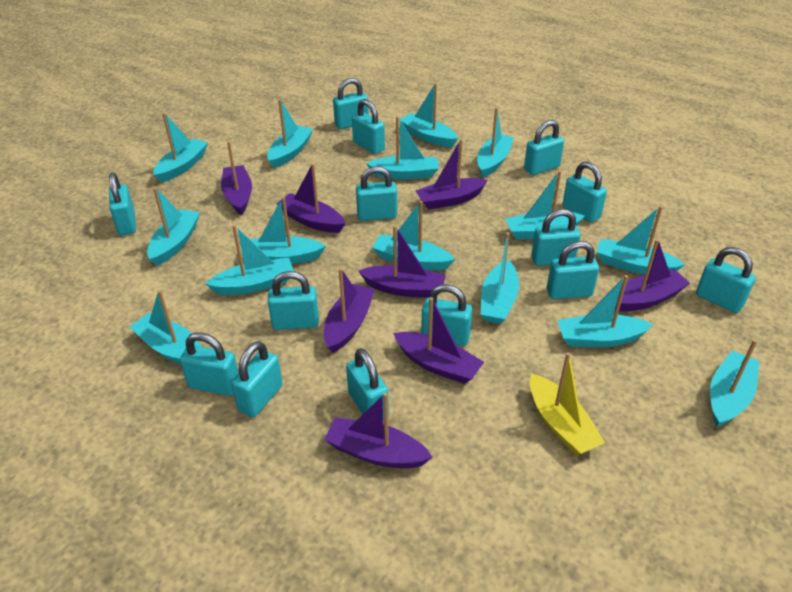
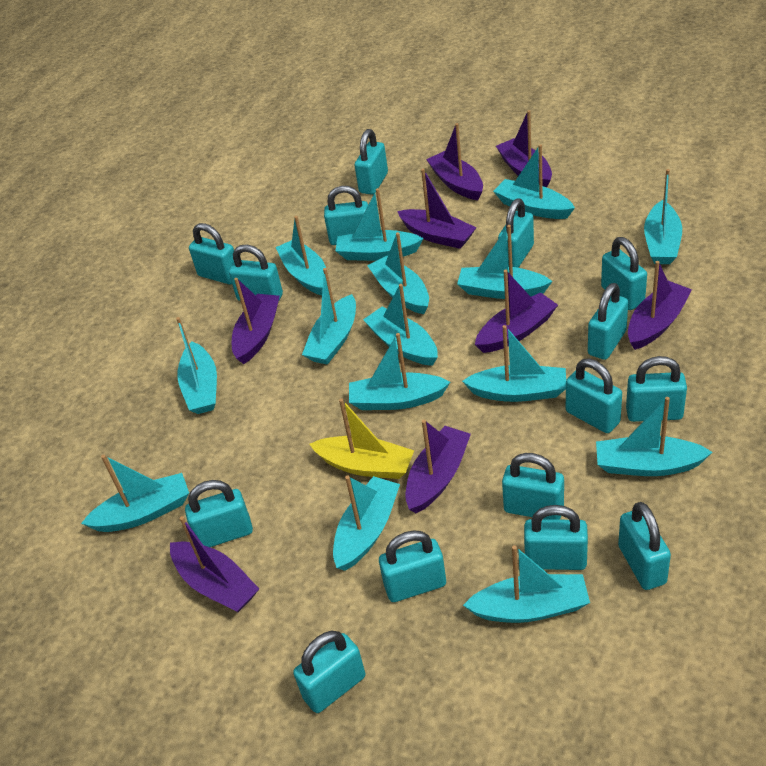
turquoise padlock: 14 -> 15

